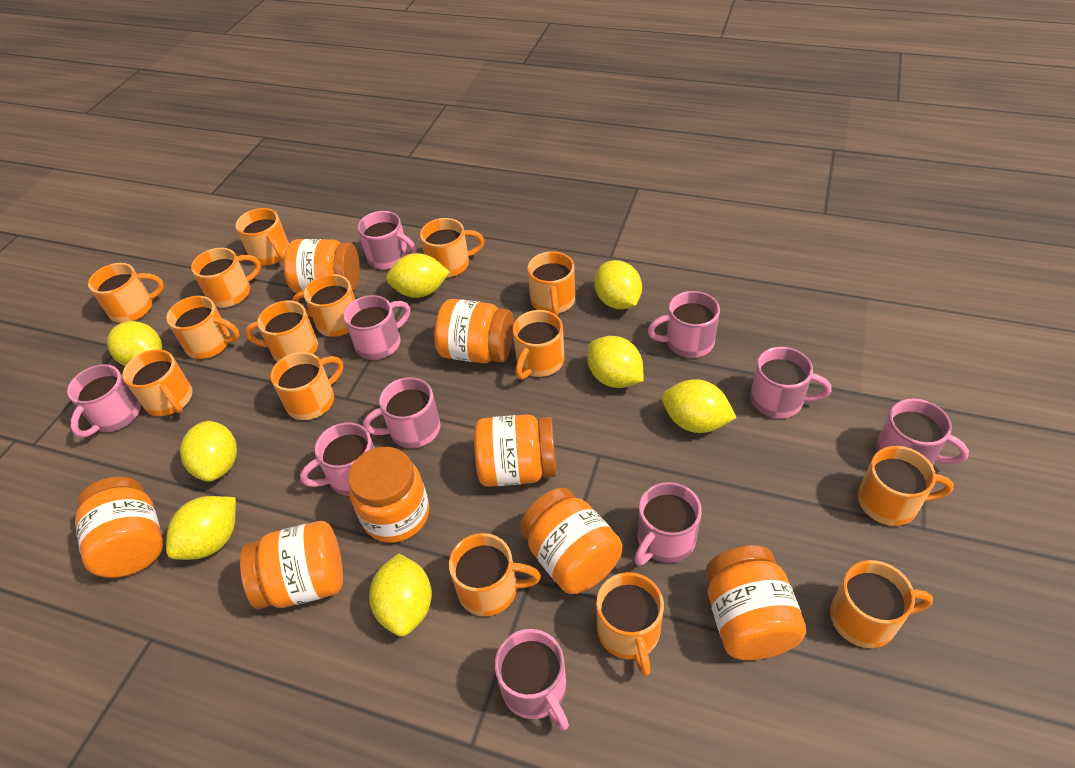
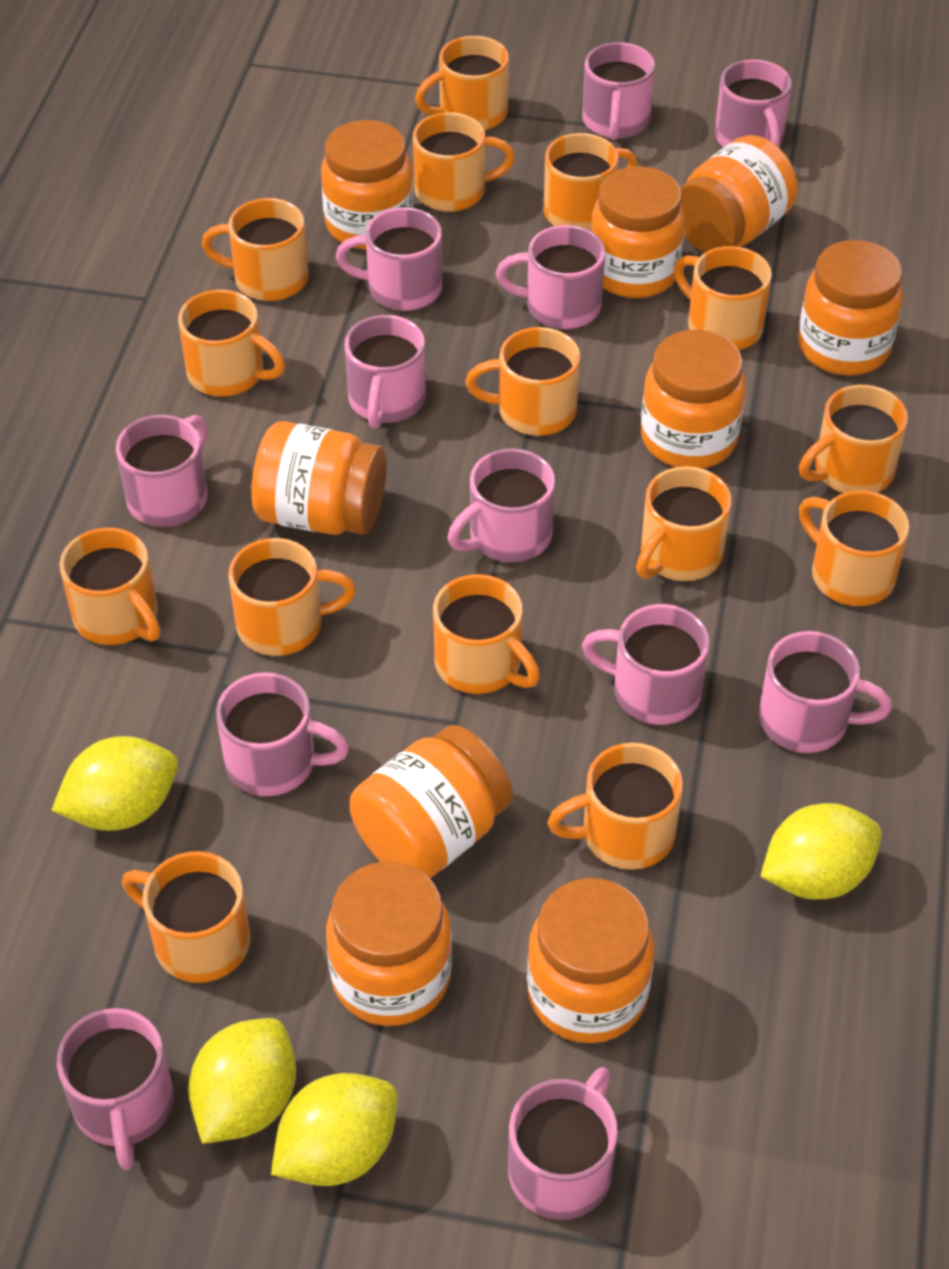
orange jar: 8 -> 9
pink mug: 10 -> 12
yellow lemon: 8 -> 4

